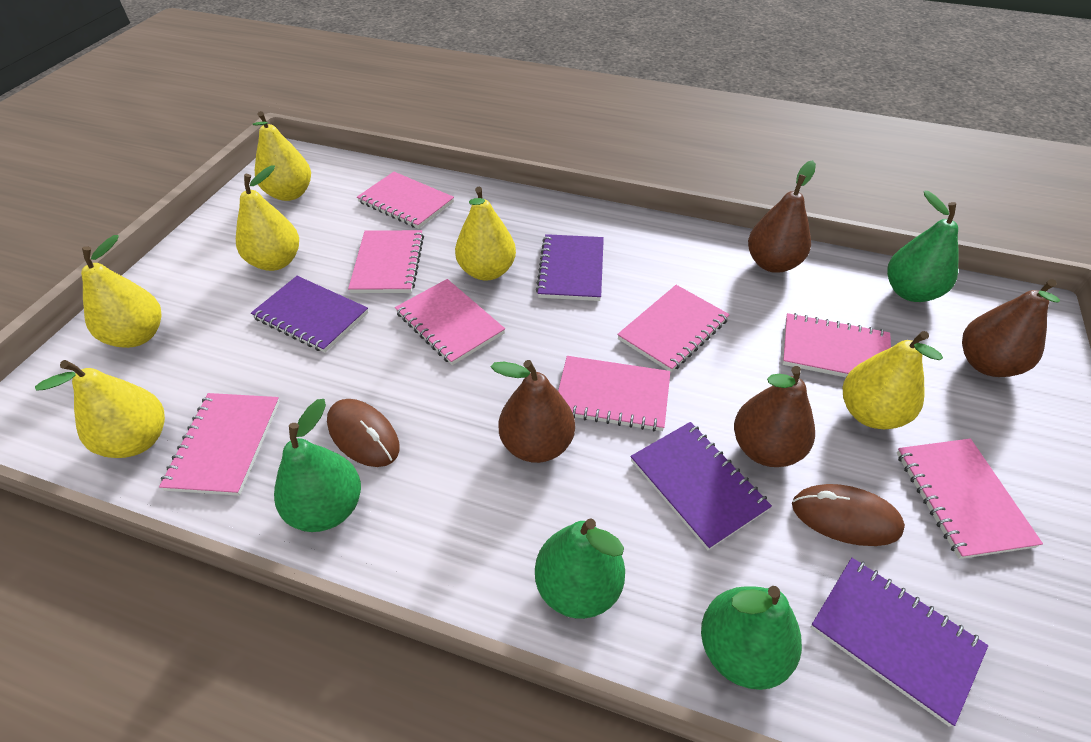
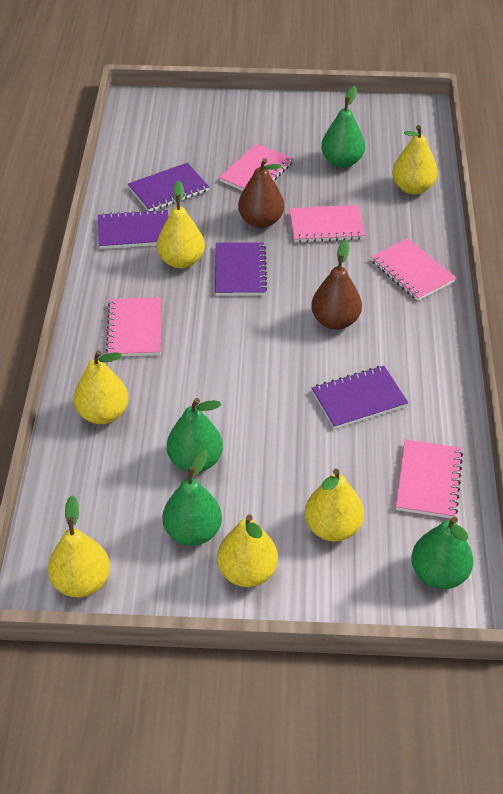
brown mouse: 2 -> 0
brown pear: 4 -> 2
pink notebook: 8 -> 5

